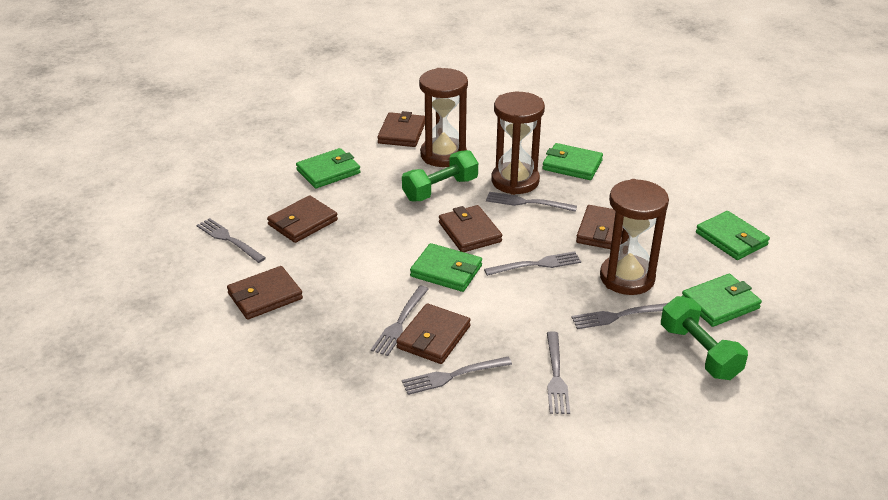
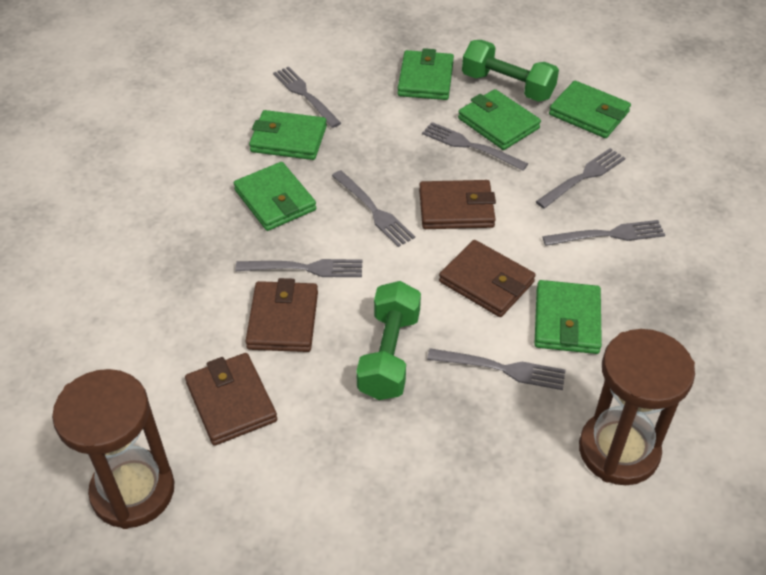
brown hourglass: 3 -> 2
brown wallet: 6 -> 4
green wallet: 5 -> 6

